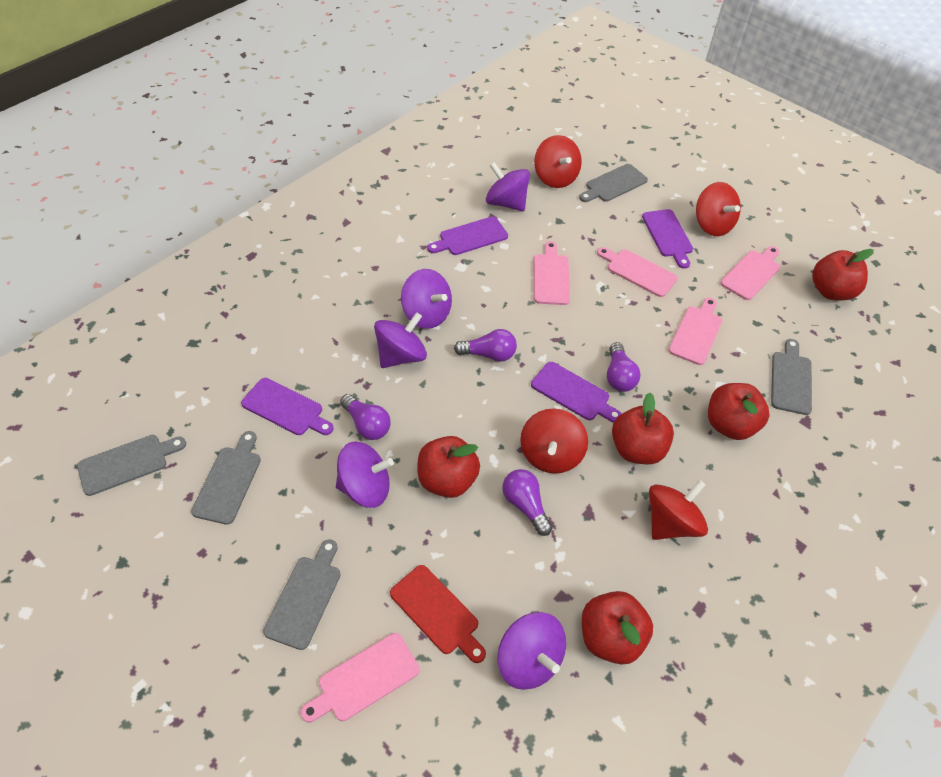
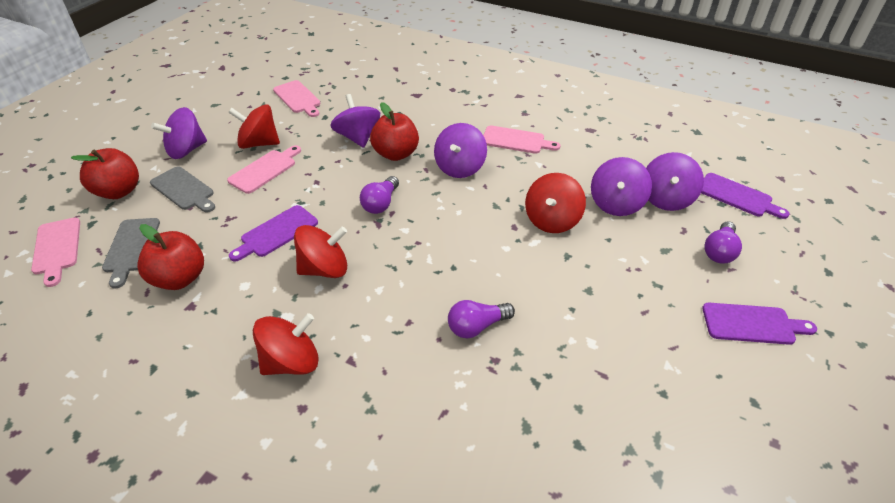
grey cutting board: 5 -> 2
pink cutting board: 5 -> 4
purple cutting board: 4 -> 3
purple light bulb: 4 -> 3
red apple: 5 -> 3
red cutting board: 1 -> 0

